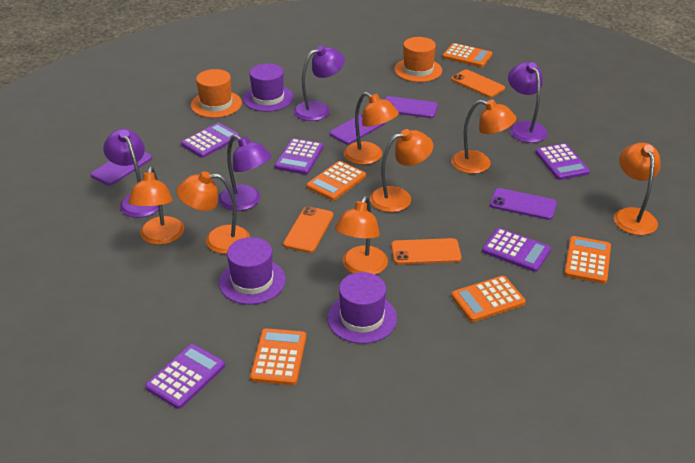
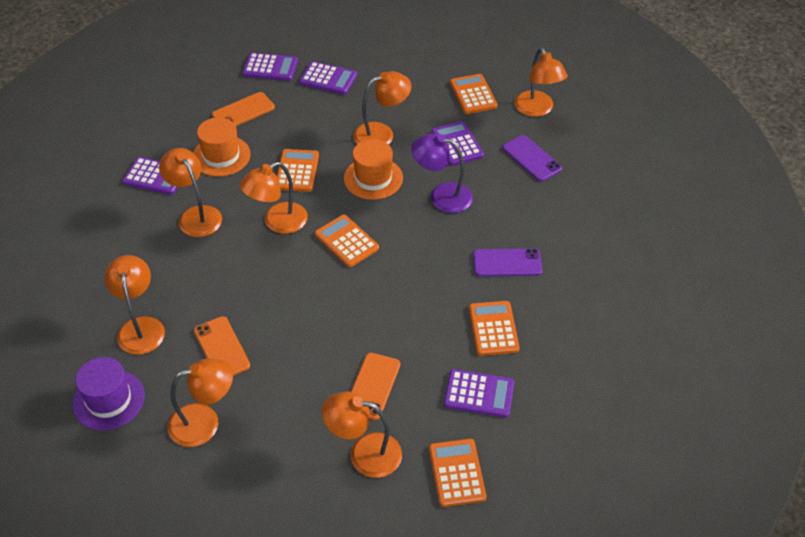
purple hat: 3 -> 1
purple lamp: 4 -> 1
purple phone: 4 -> 2

